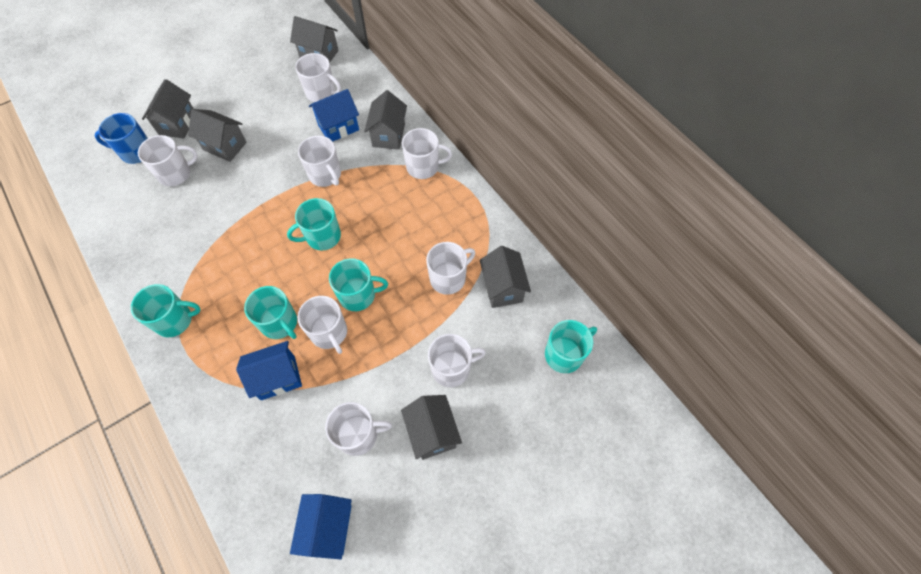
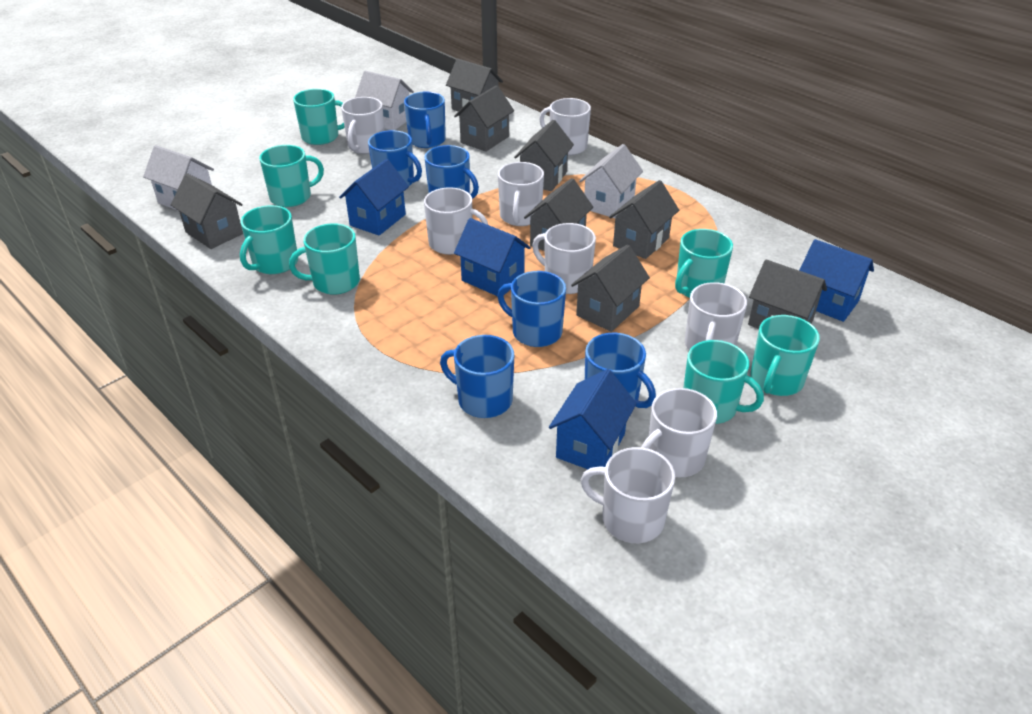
blue house: 3 -> 4
blue mug: 1 -> 6
grey house: 6 -> 8
turquoise mug: 5 -> 7
white house: 0 -> 3

